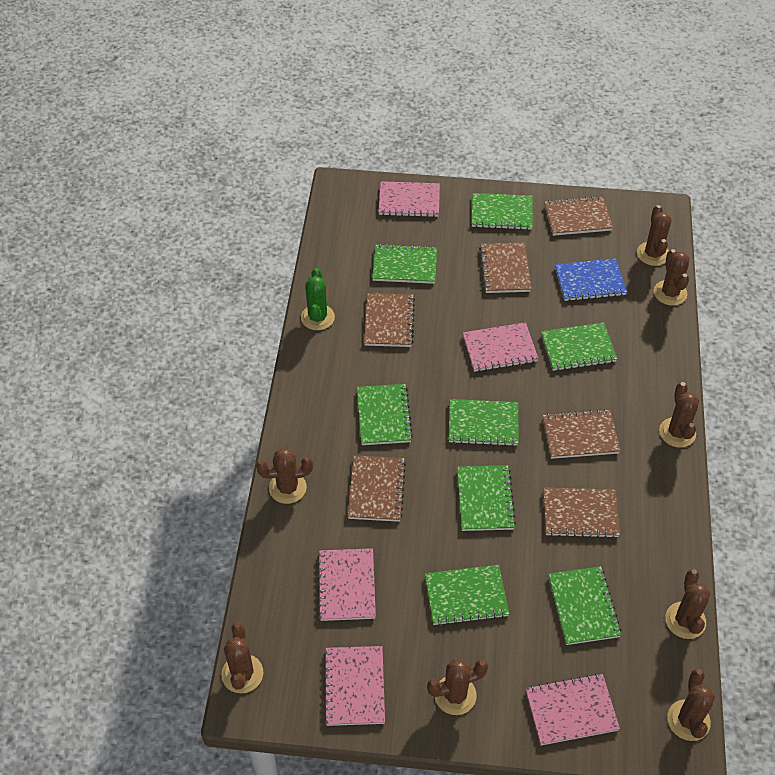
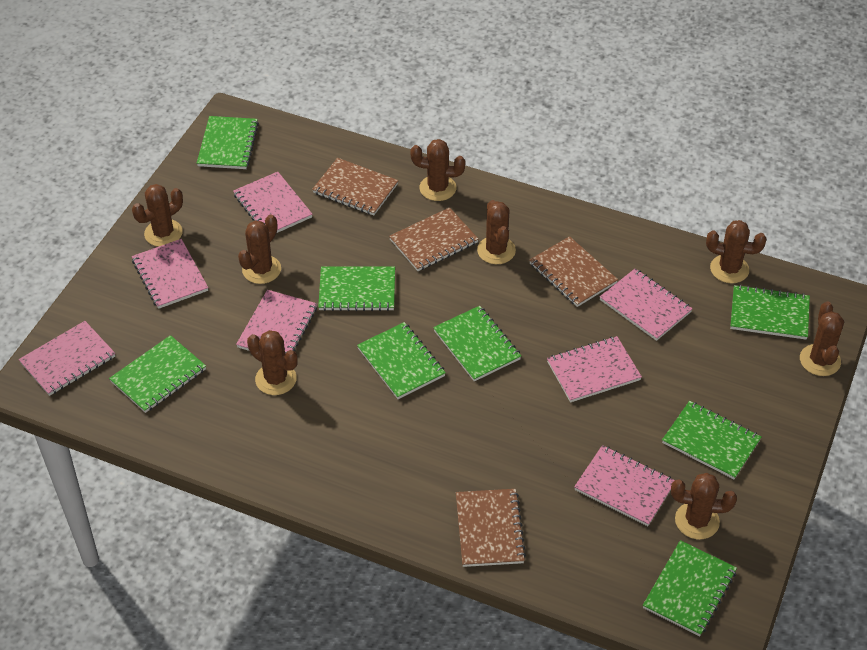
blue notebook: 1 -> 0
brown notebook: 6 -> 4
green cactus: 1 -> 0
pink notebook: 5 -> 7

